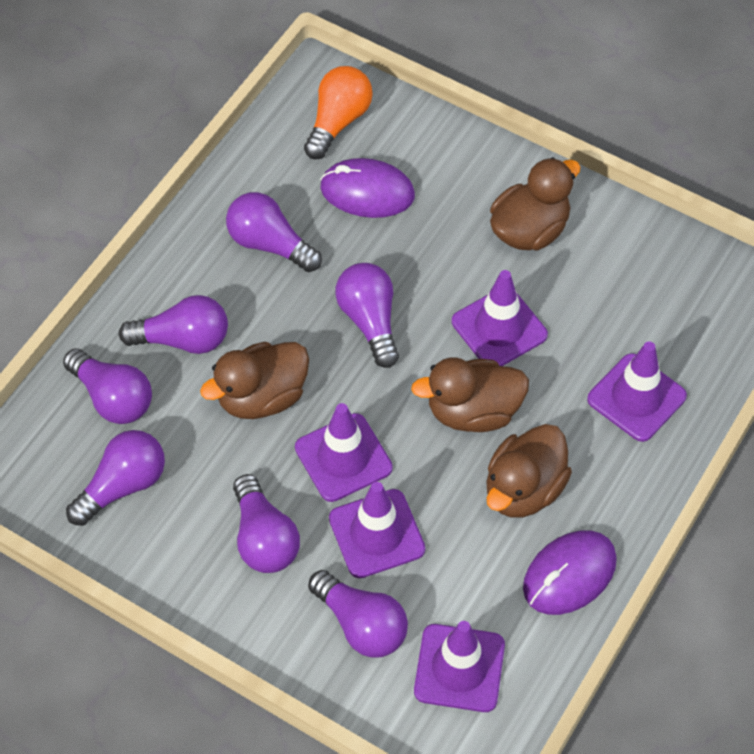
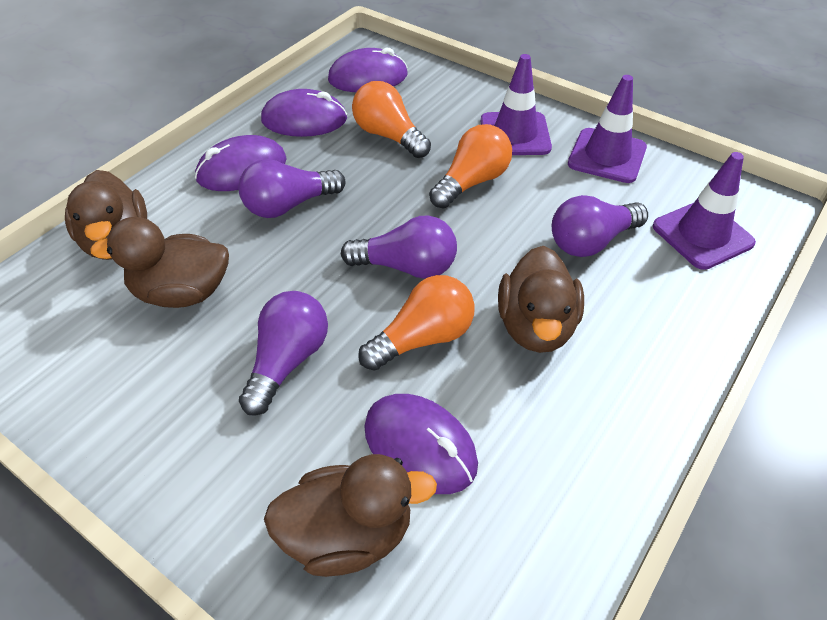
orange light bulb: 1 -> 3
purple light bulb: 7 -> 4
purple mouse: 2 -> 4
purple traffic cone: 5 -> 3

